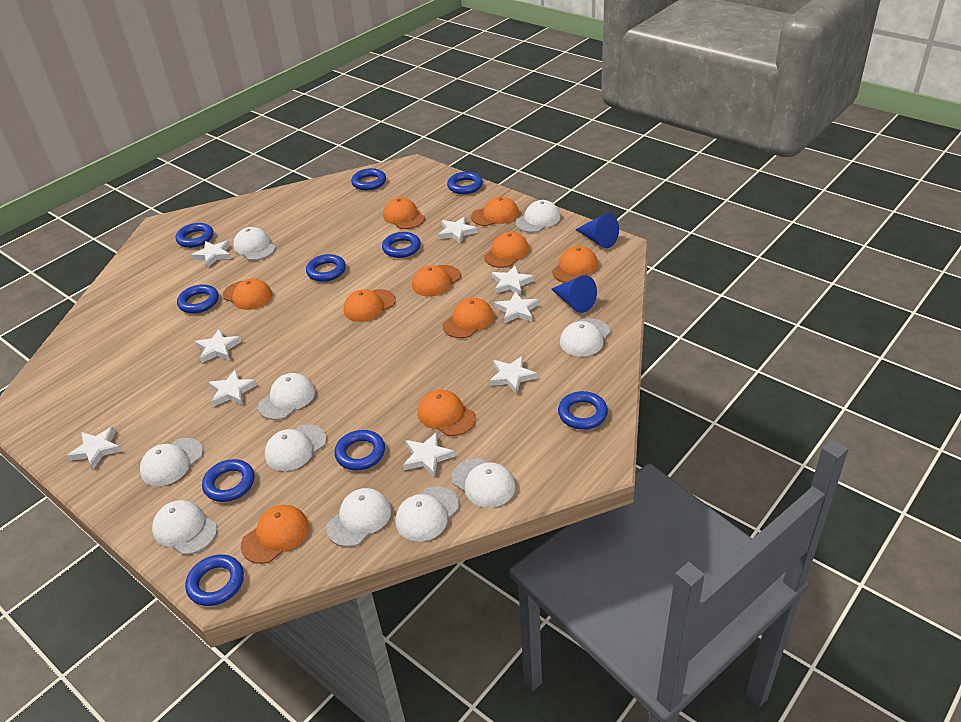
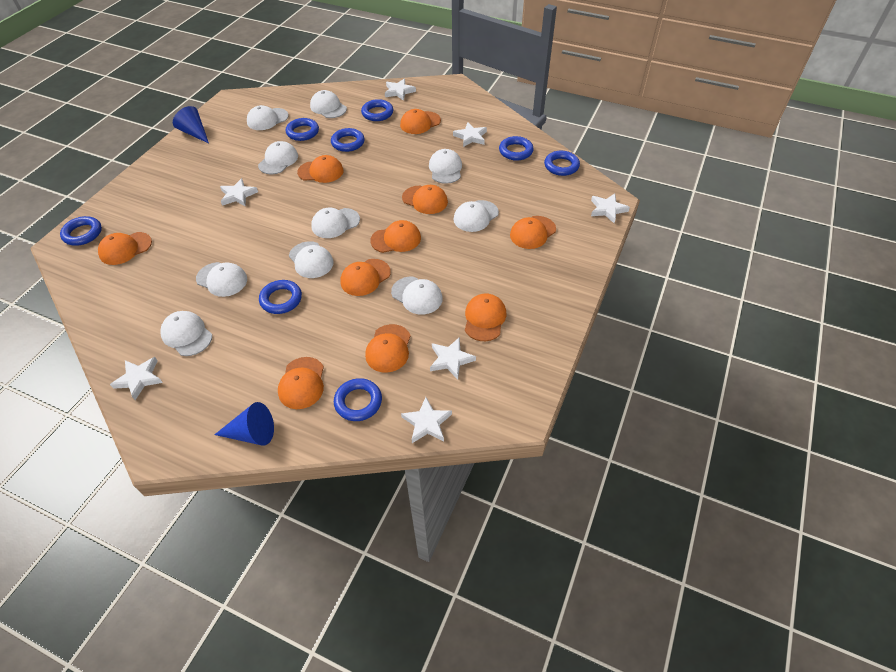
blue ring: 10 -> 8
white star: 9 -> 7

